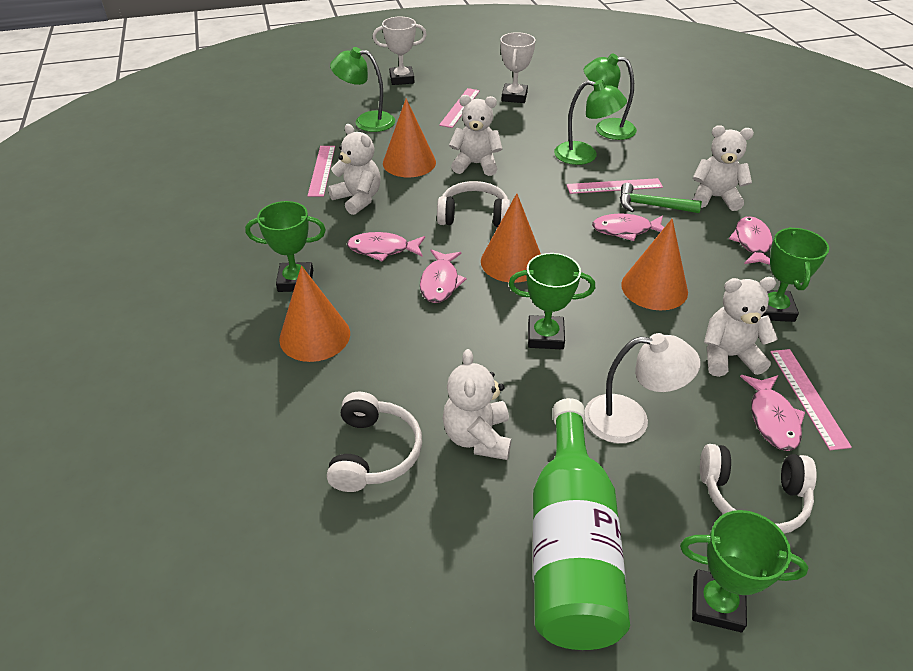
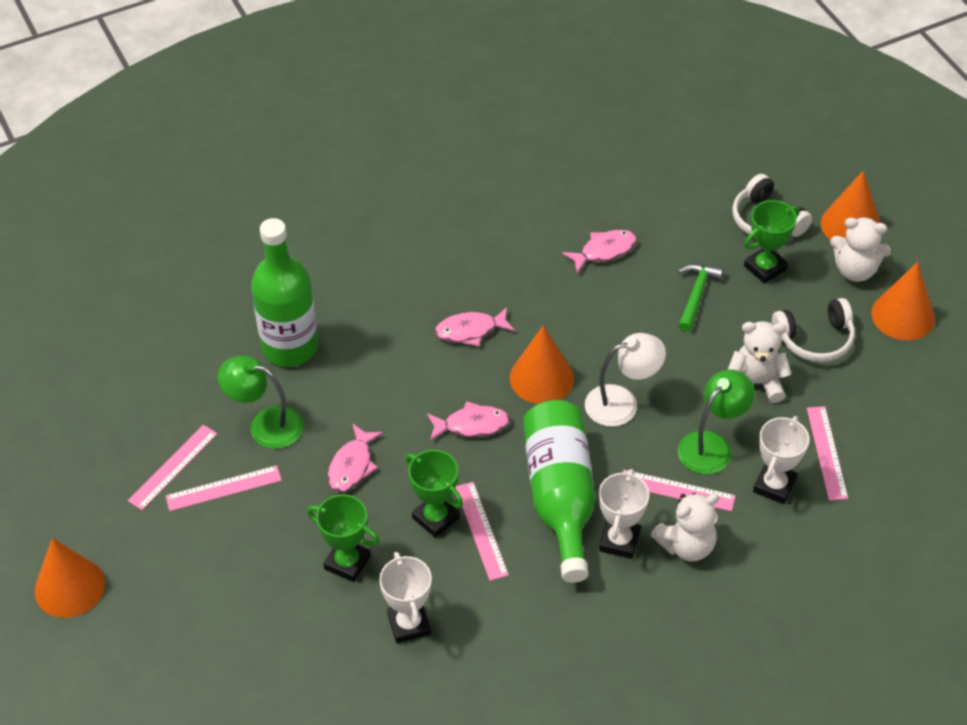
green bottle: 1 -> 2
green lamp: 3 -> 2
green trophy: 4 -> 3
pink fish: 5 -> 4
pink ruler: 4 -> 5
white headphones: 3 -> 2
white teddy bear: 5 -> 3
white trophy: 2 -> 3

